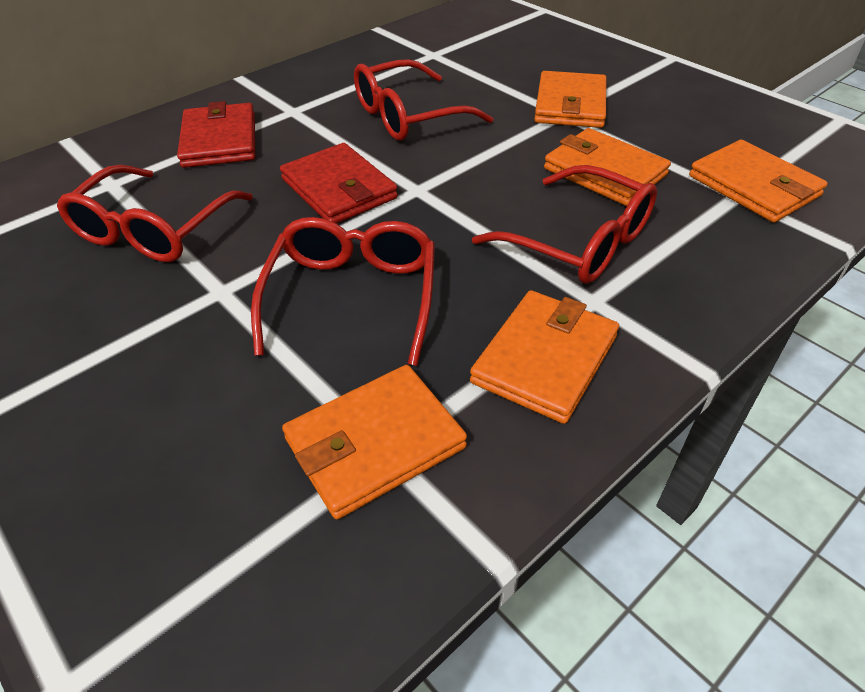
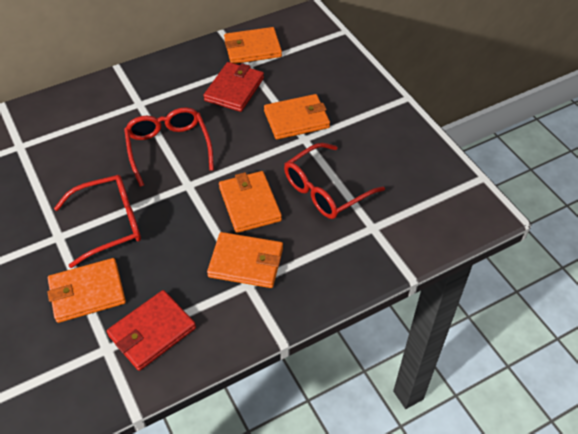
red glasses: 4 -> 3

